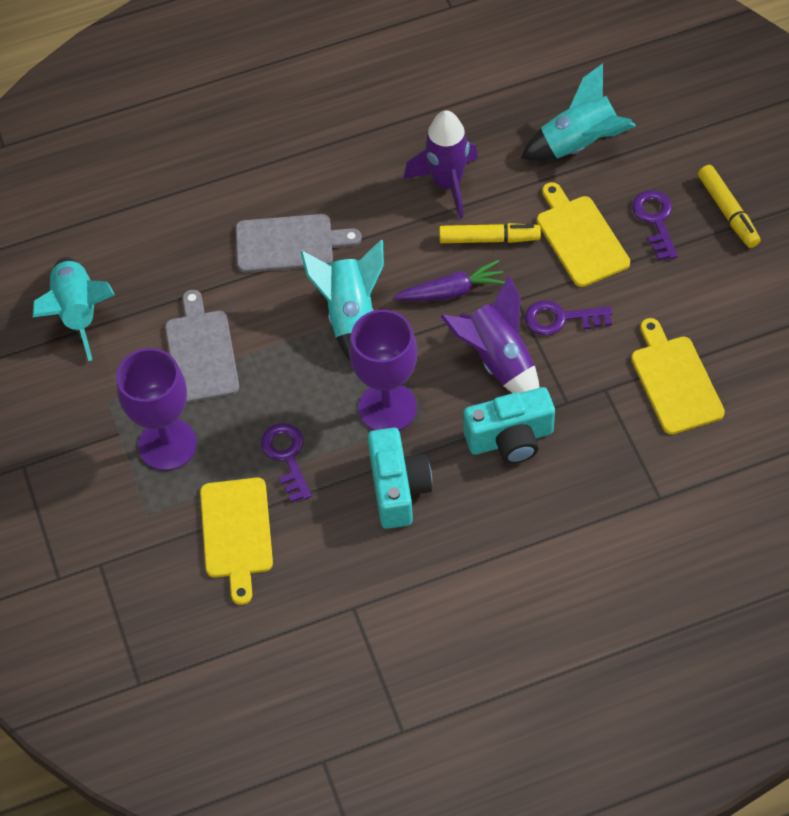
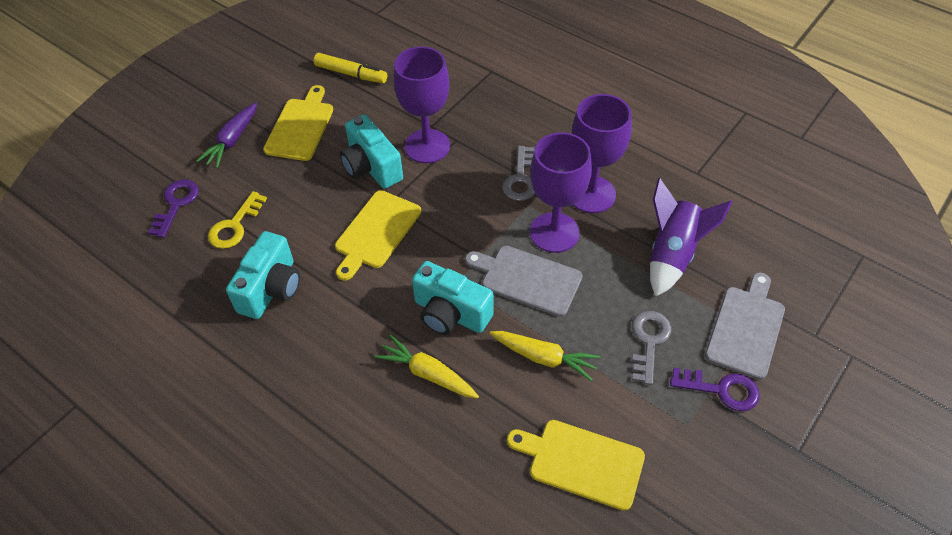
grey key: 0 -> 2
purple goblet: 2 -> 3
purple key: 3 -> 2
purple rocket: 2 -> 1
turquoise camera: 2 -> 3
turquoise rocket: 3 -> 0
yellow carrot: 0 -> 2
yellow key: 0 -> 1
yellow marker: 2 -> 1

